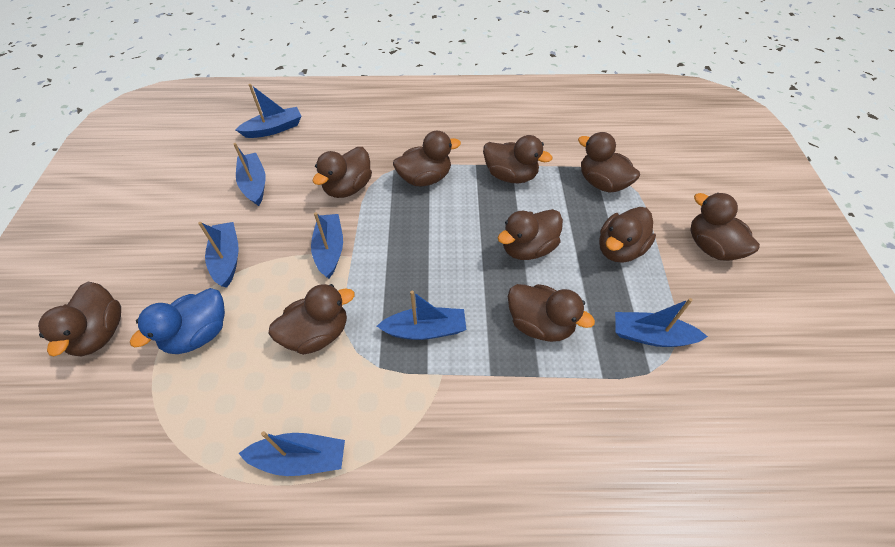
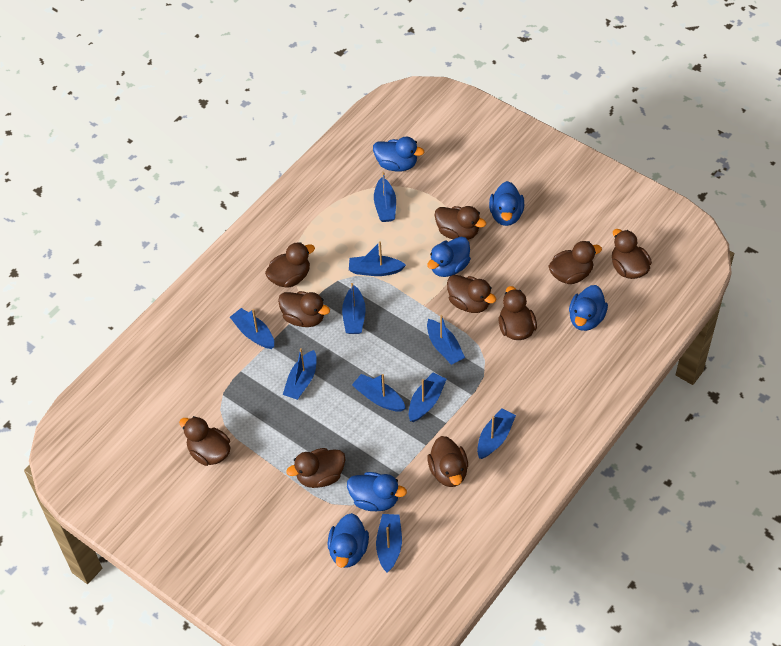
blue boat: 7 -> 10
blue duck: 1 -> 6

